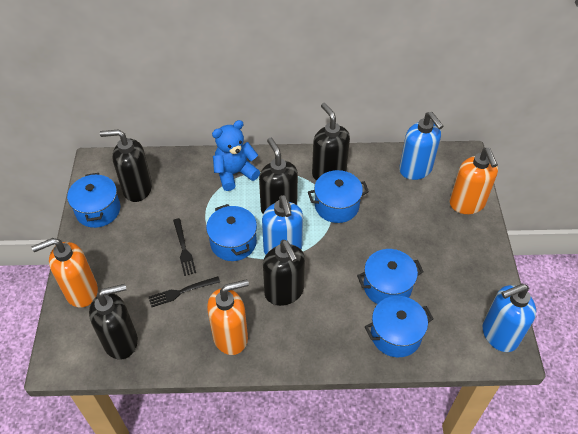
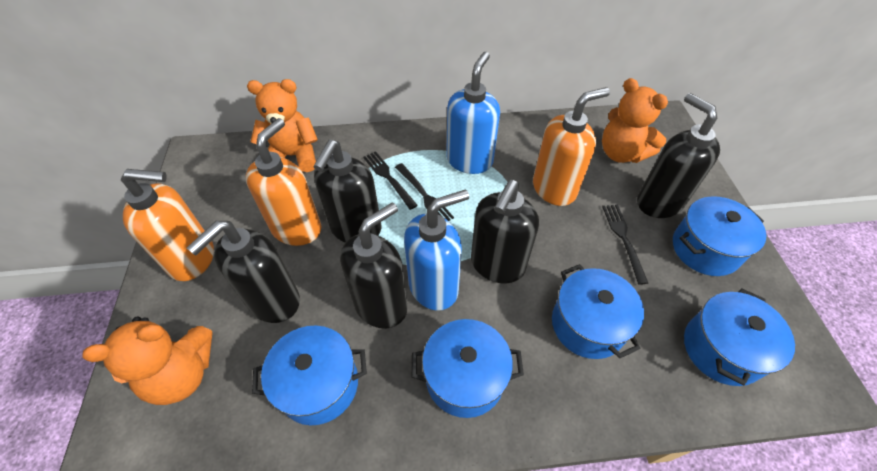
black fork: 2 -> 3
blue soap dispenser: 3 -> 2
blue teddy bear: 1 -> 0
orange teddy bear: 0 -> 3

